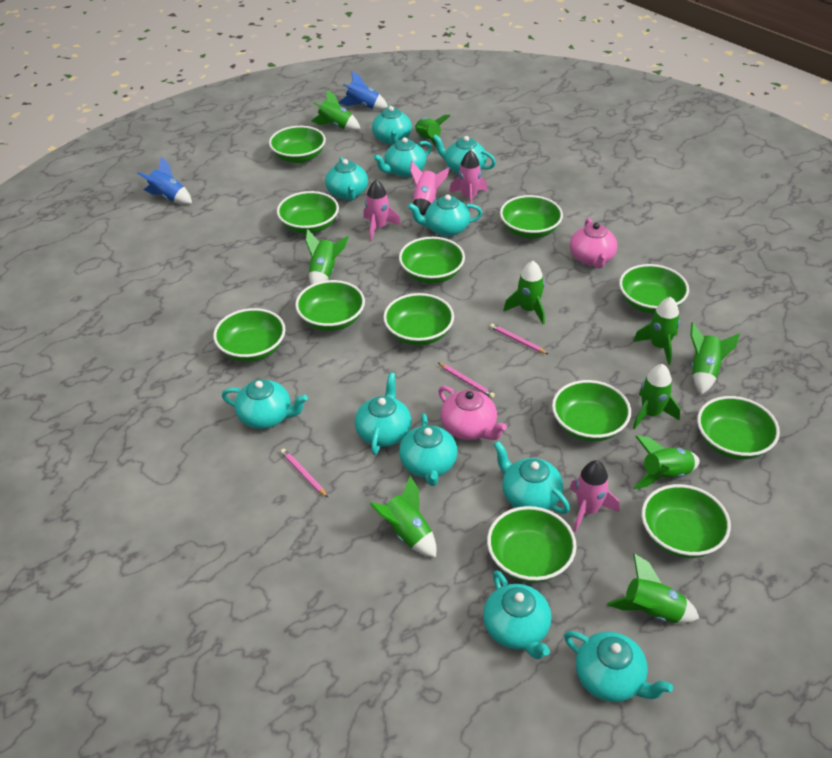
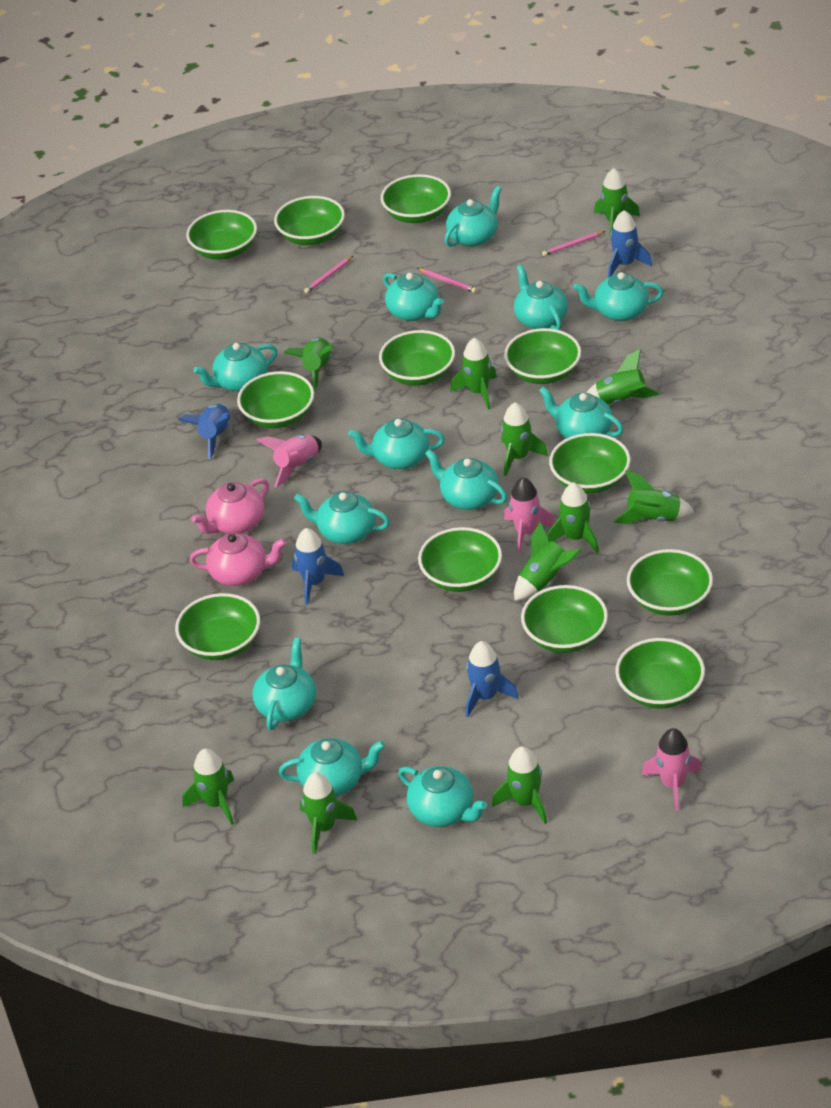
blue rocket: 2 -> 4
green rocket: 10 -> 11
pink rocket: 4 -> 3
turquoise teapot: 11 -> 12

